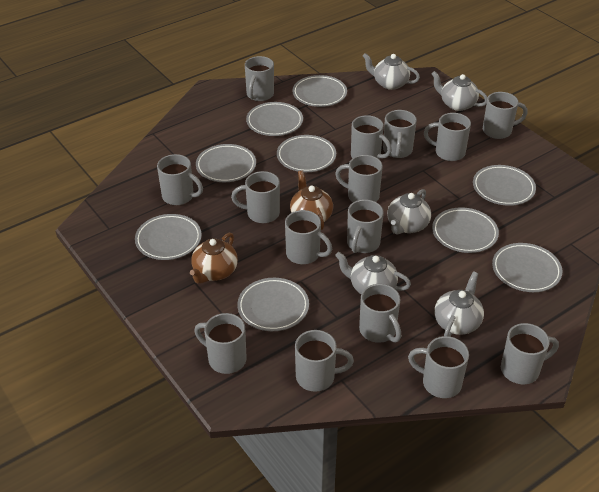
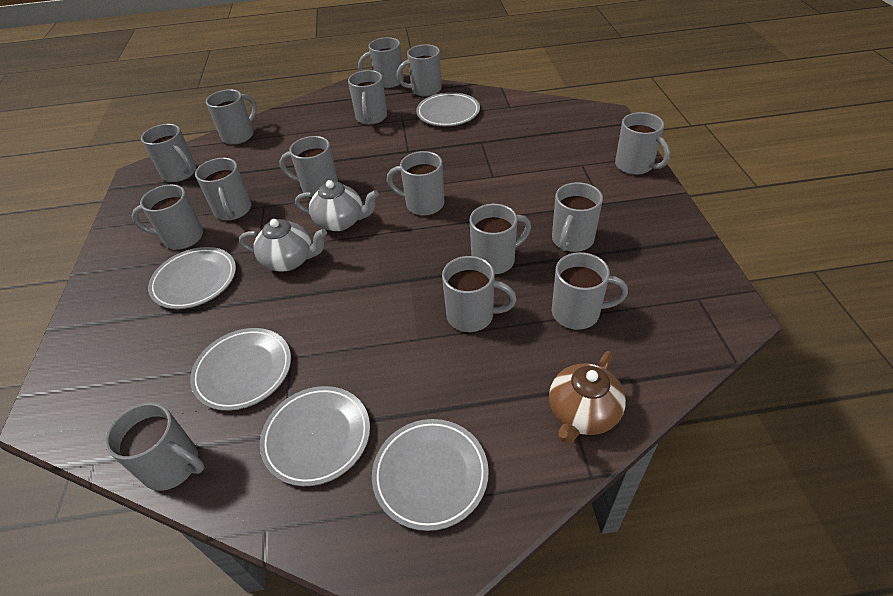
brown teapot: 2 -> 1
grey plate: 9 -> 5
grey teapot: 5 -> 2

